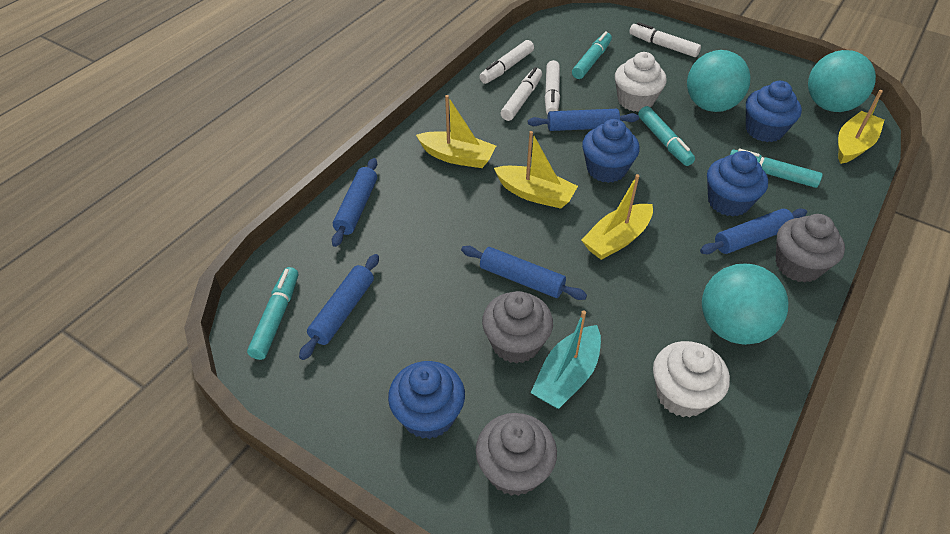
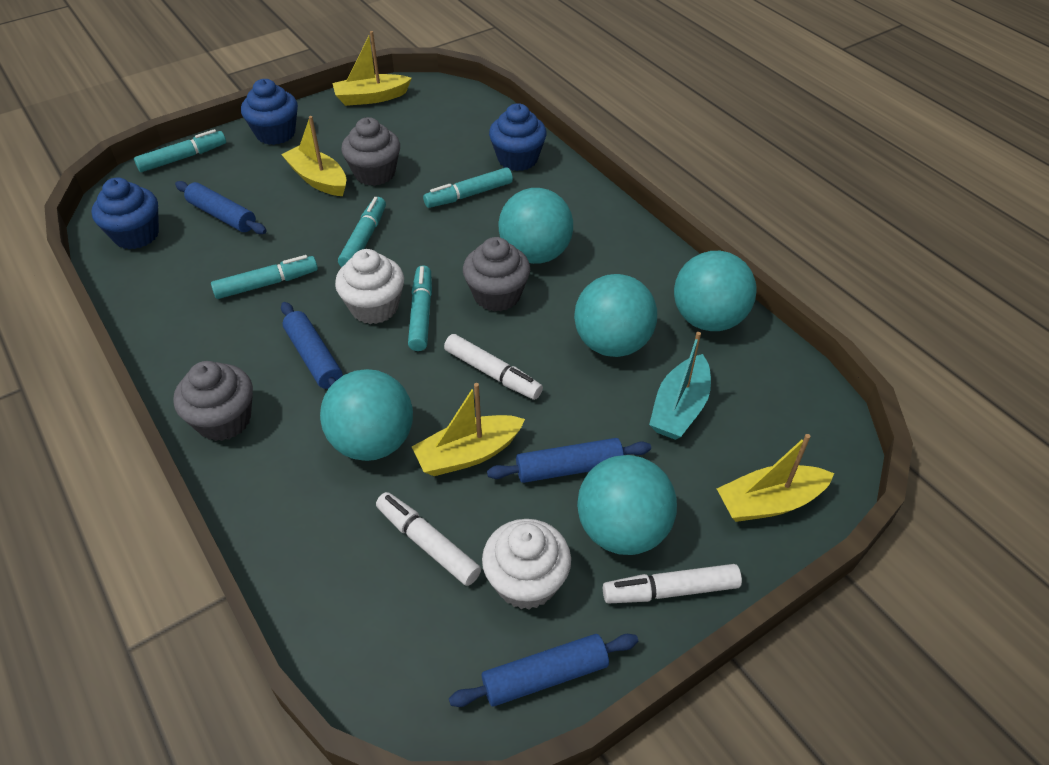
blue cupcake: 4 -> 3
blue rolling pin: 5 -> 4
turquoise ball: 3 -> 5
turquoise marker: 4 -> 5
white marker: 4 -> 3

